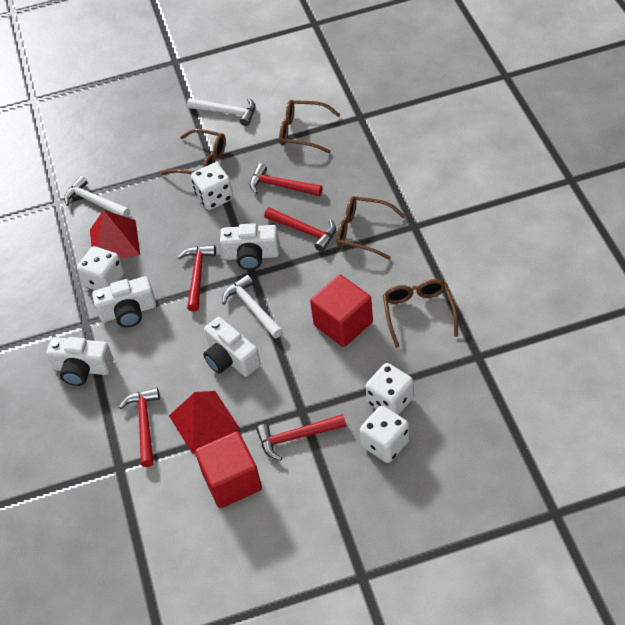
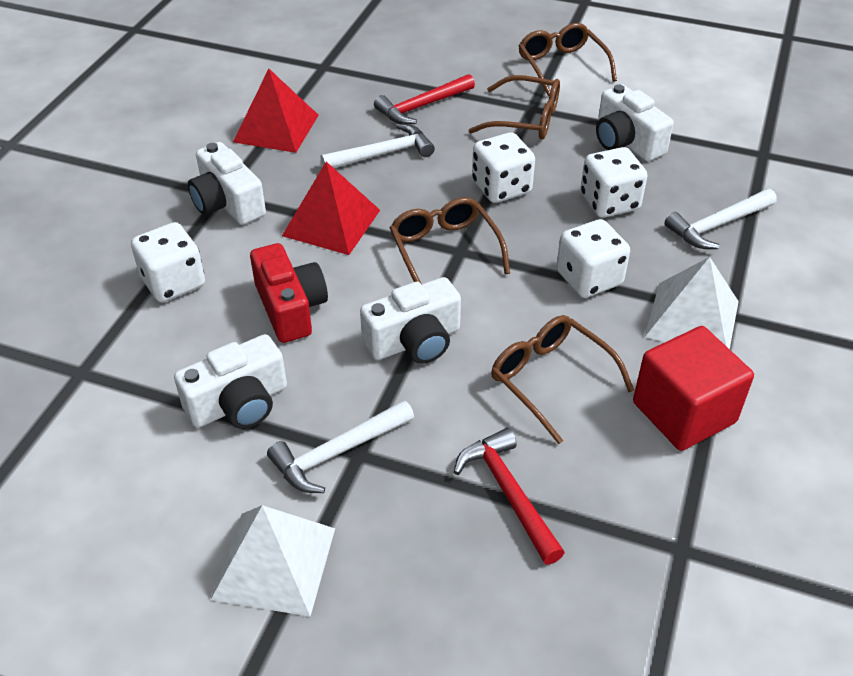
red camera: 0 -> 1
red cube: 2 -> 1
red hammer: 5 -> 2
white pyramid: 0 -> 2

